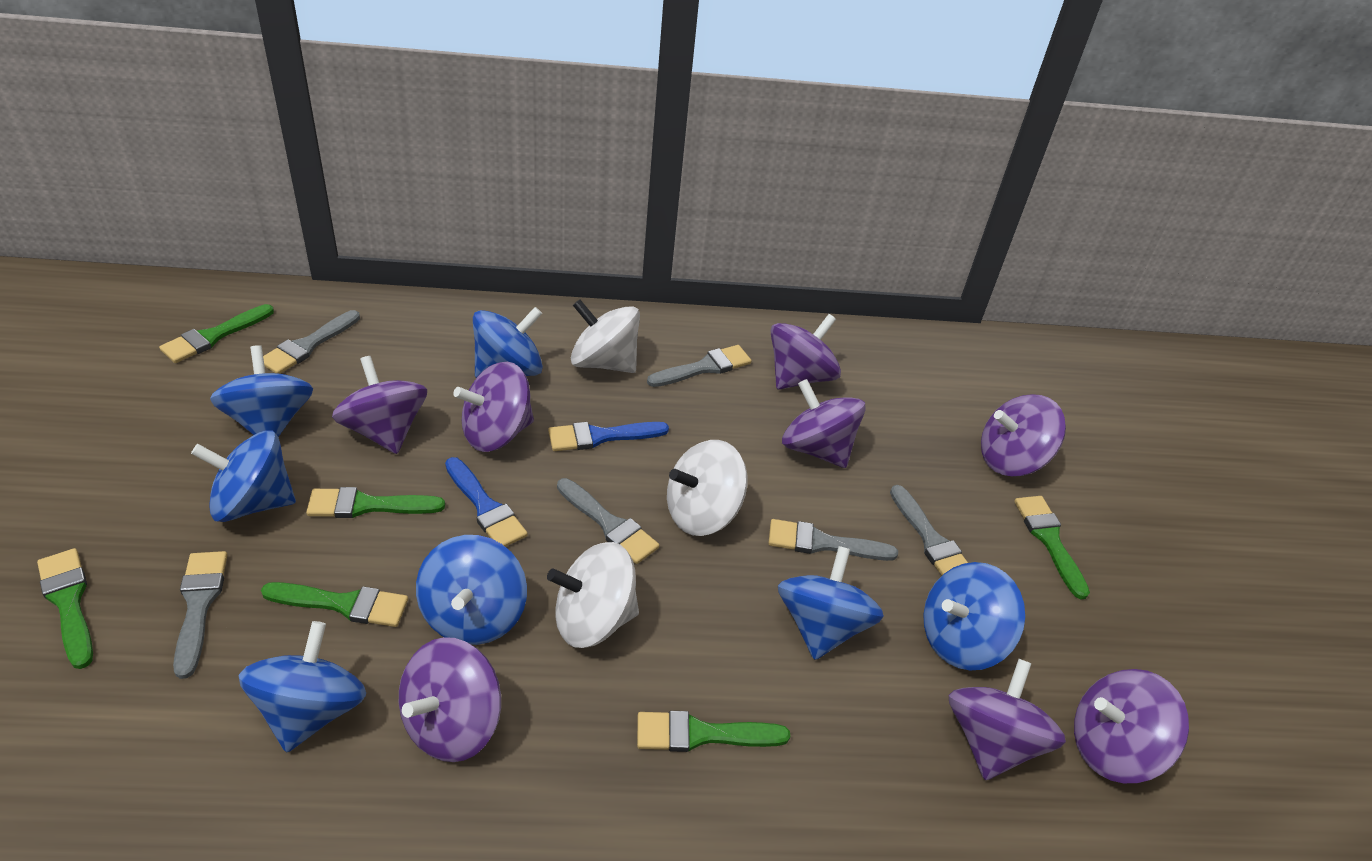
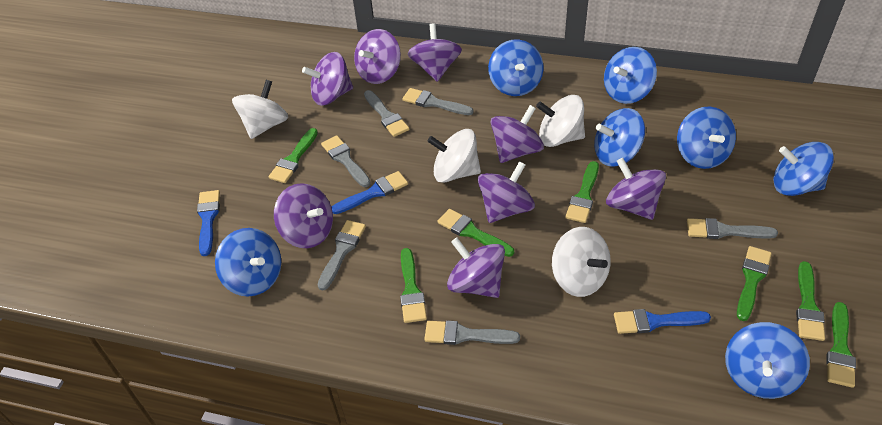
blue brush: 2 -> 3
green brush: 6 -> 7
white spinning top: 3 -> 4

